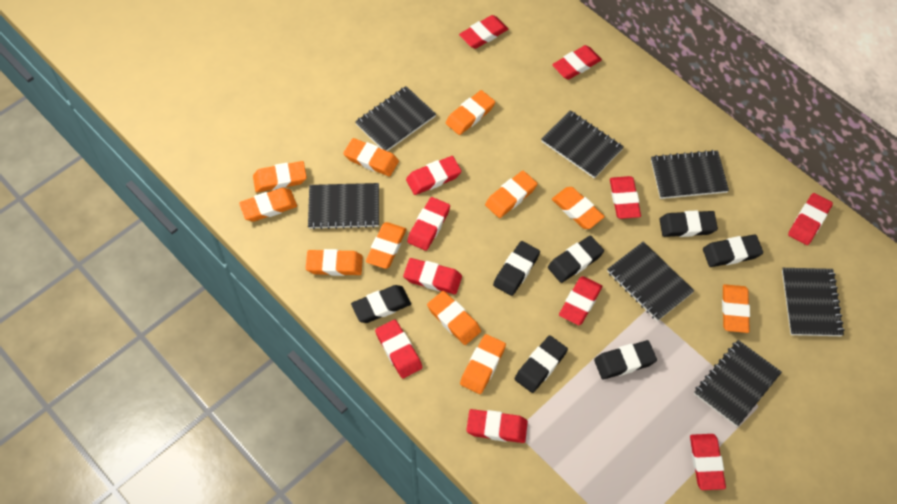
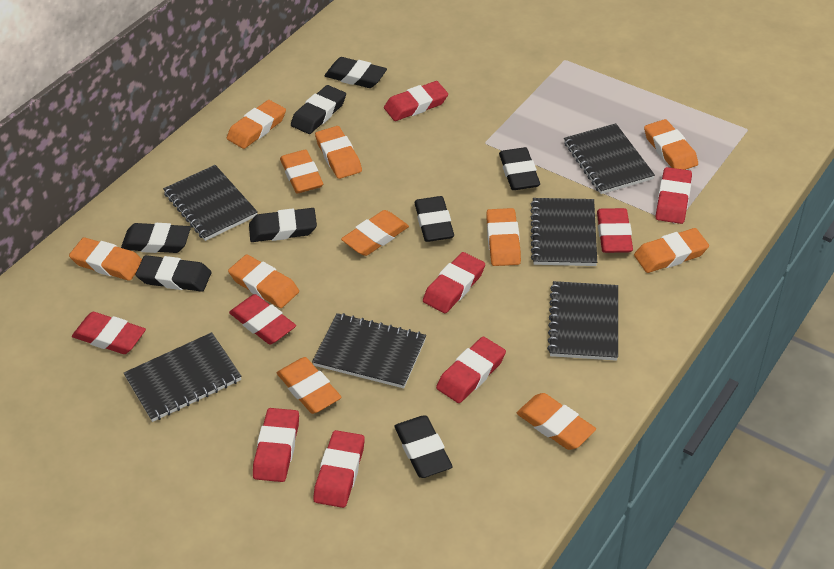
black eraser: 7 -> 8
black notebook: 7 -> 6
red eraser: 11 -> 9

